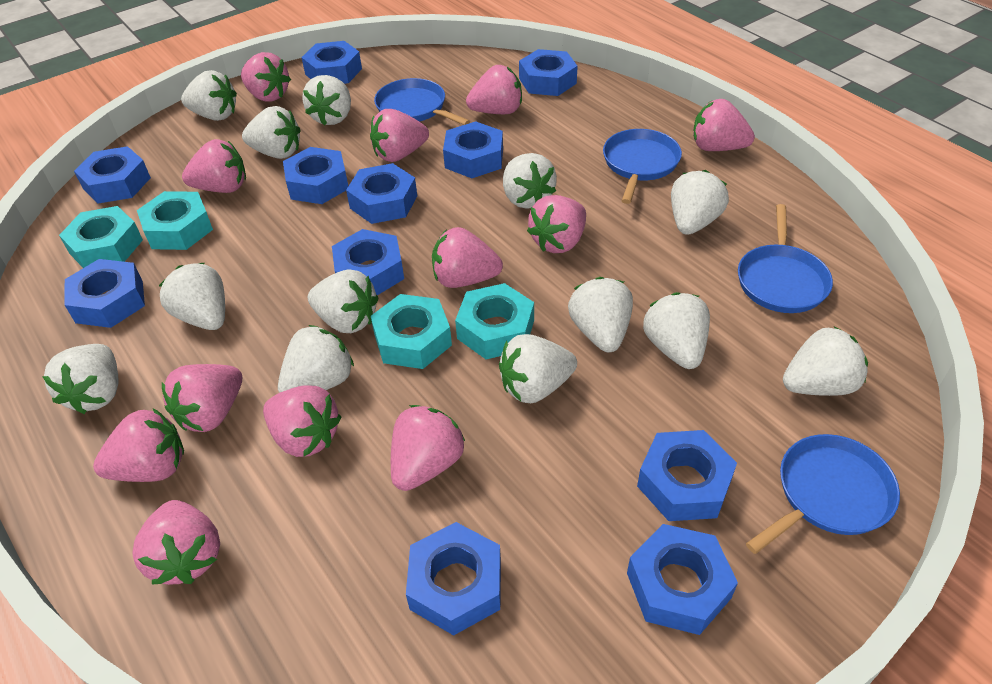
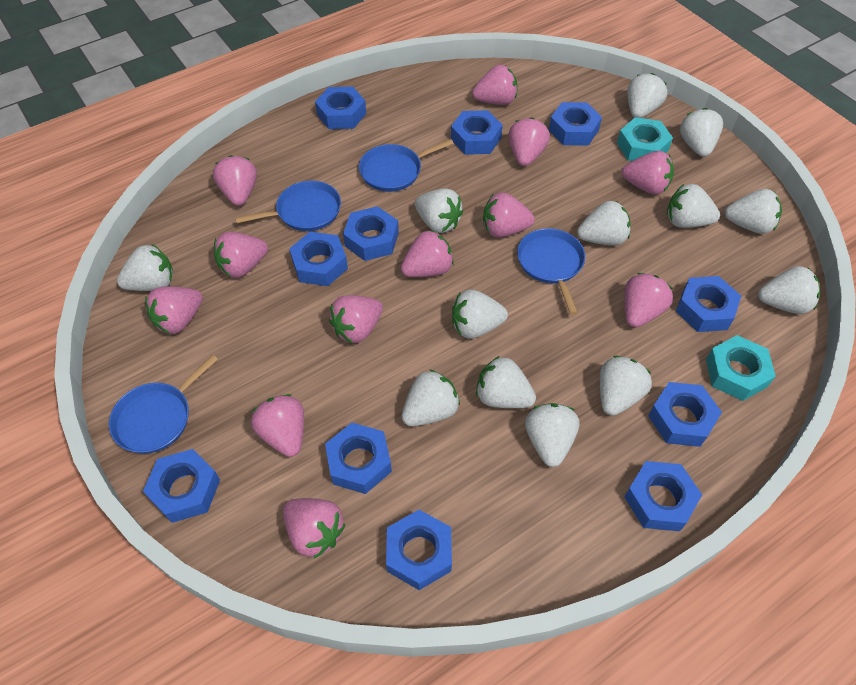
turquoise nut: 4 -> 2

